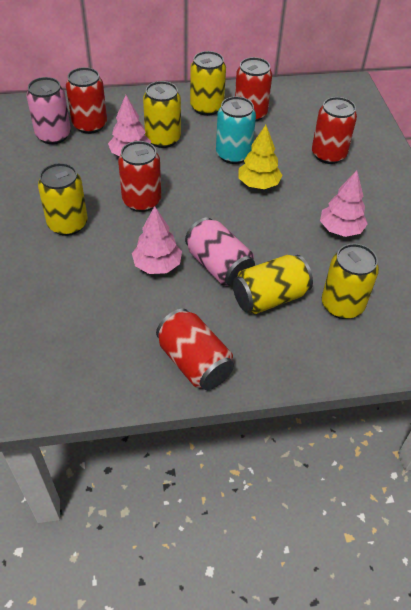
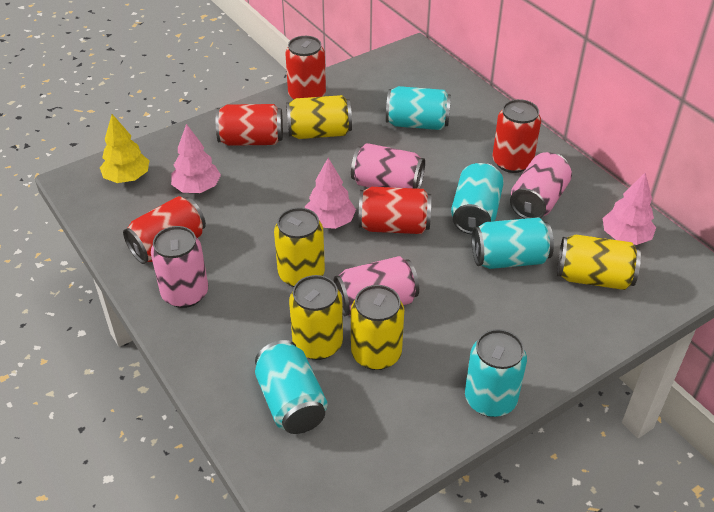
pink can: 2 -> 4
turquoise can: 1 -> 5

